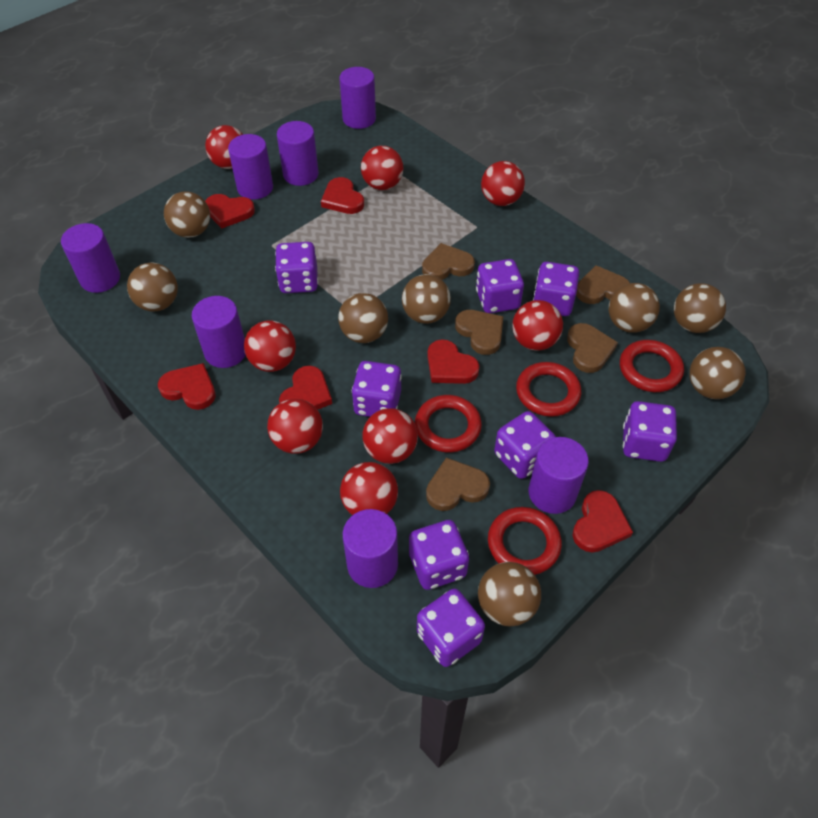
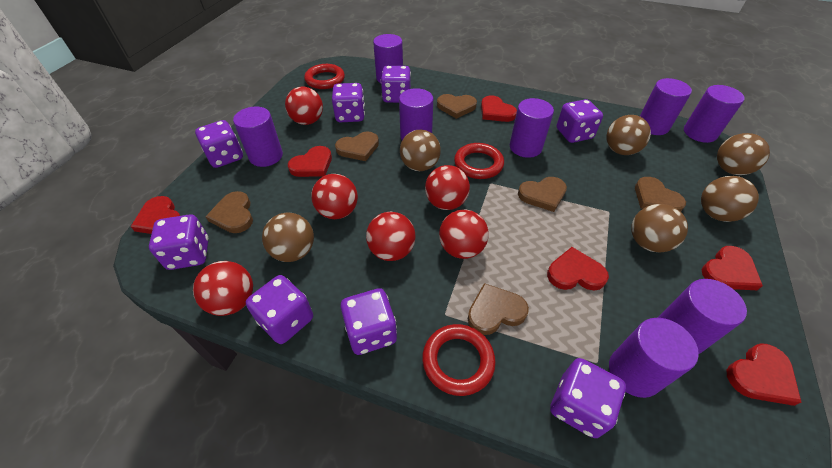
brown ball: 8 -> 6
brown heart: 5 -> 6
purple cylinder: 7 -> 8
red ball: 8 -> 6
red ring: 4 -> 3

